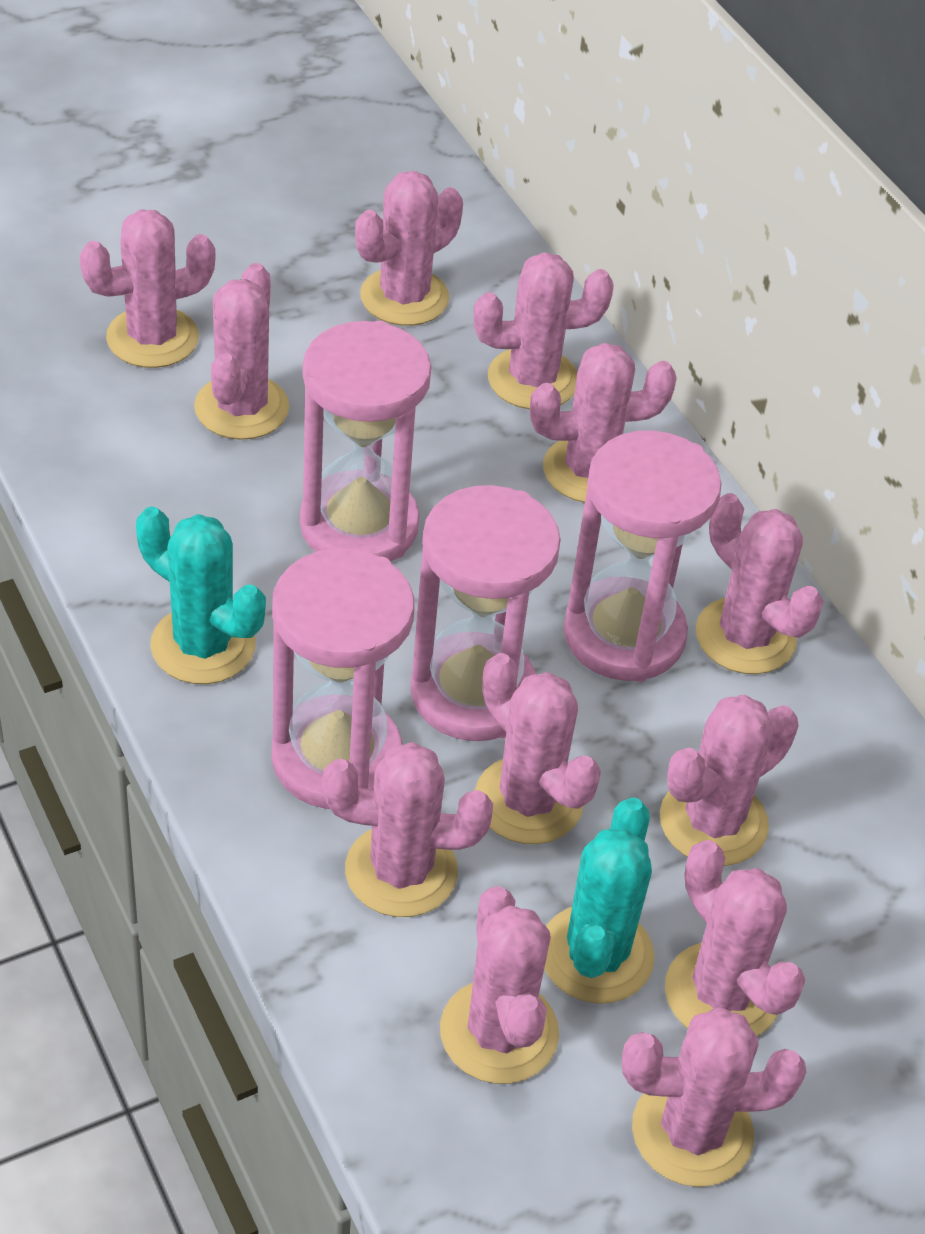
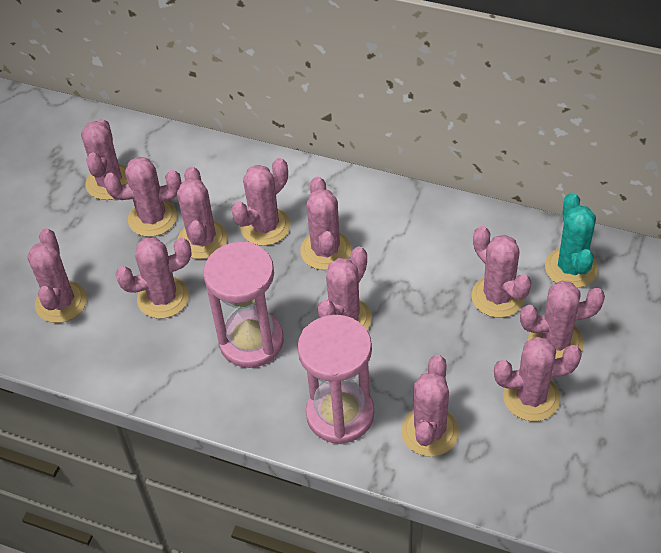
pink hourglass: 4 -> 2
turquoise cactus: 2 -> 1

